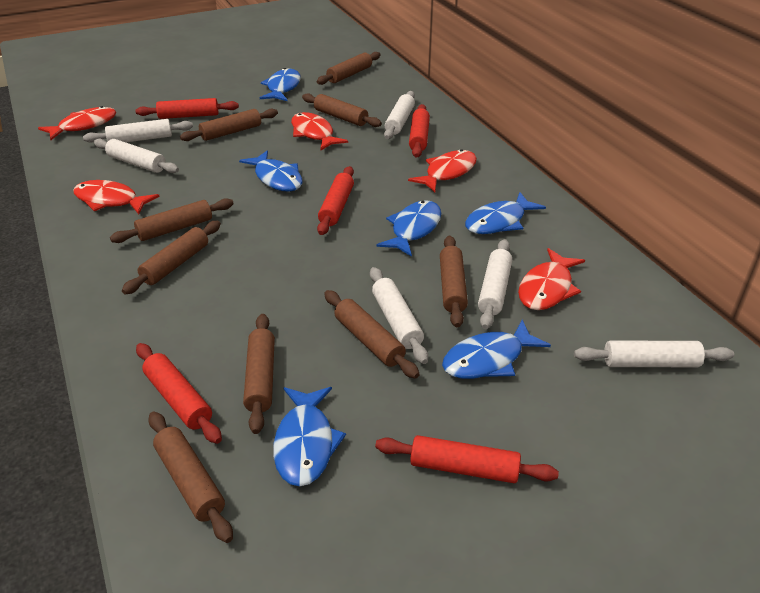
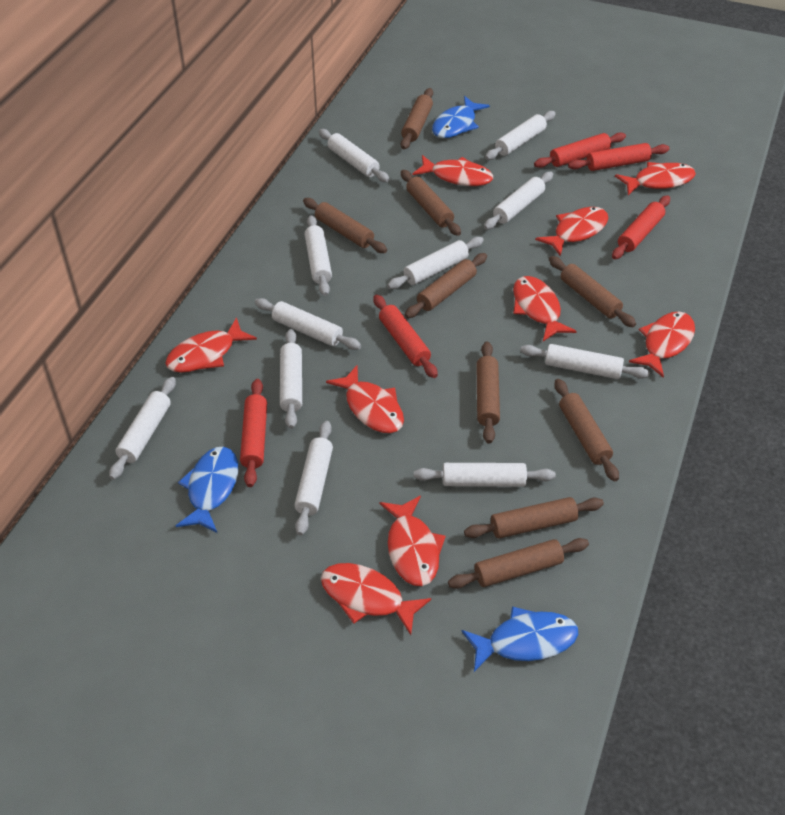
blue fish: 6 -> 3
red fish: 5 -> 9
white rolling pin: 6 -> 11

